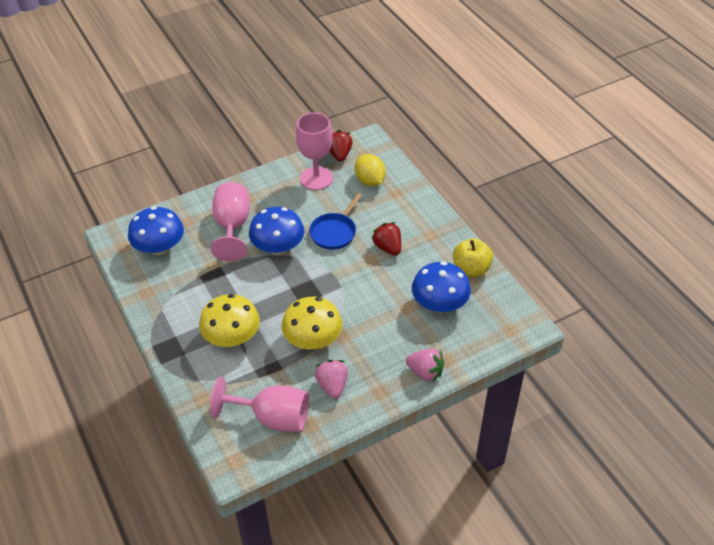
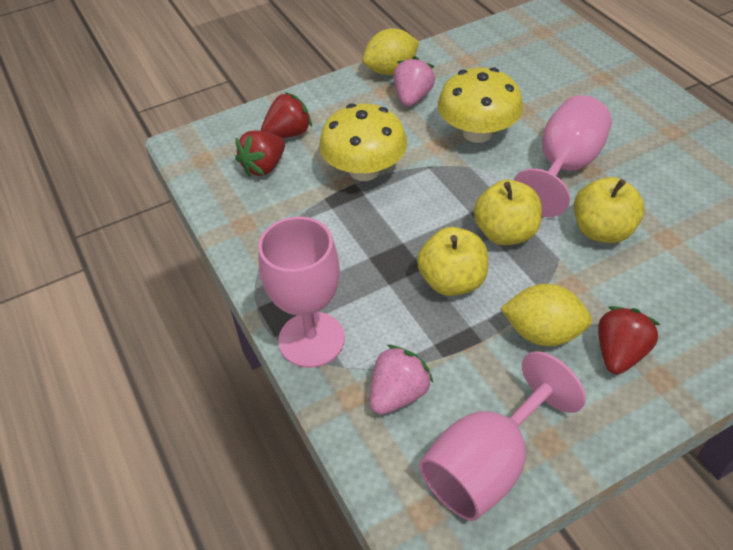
blue mushroom: 3 -> 0
blue pan: 1 -> 0
red strawberry: 2 -> 3
yellow apple: 1 -> 3
yellow lemon: 1 -> 2

